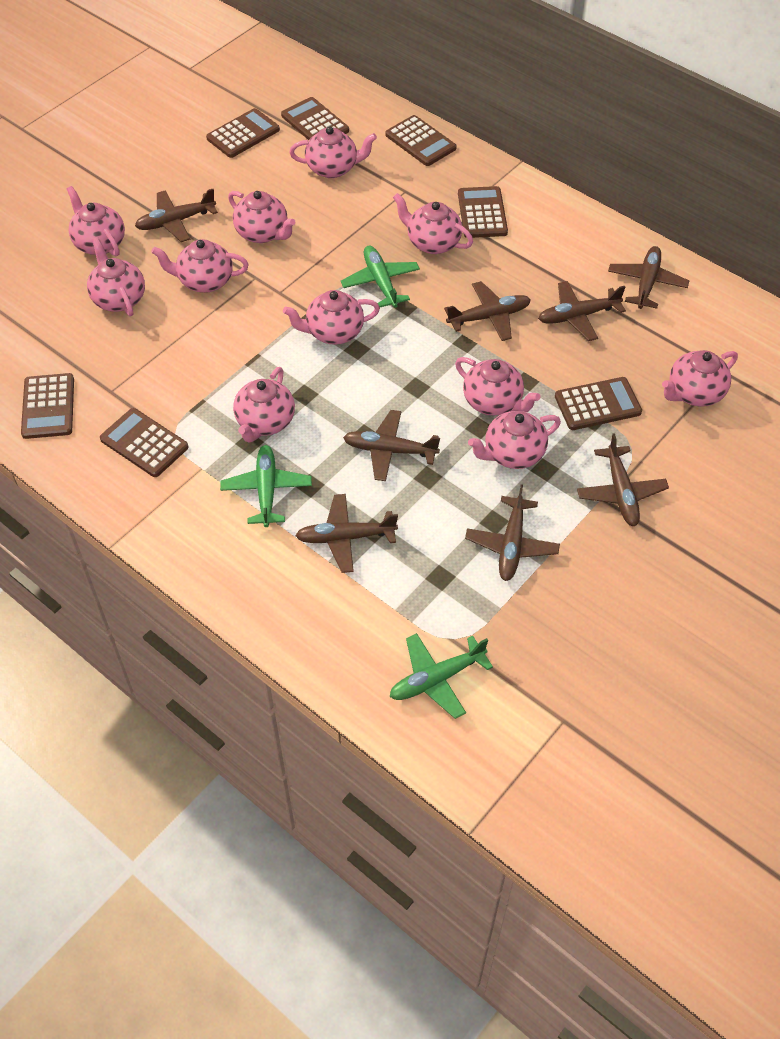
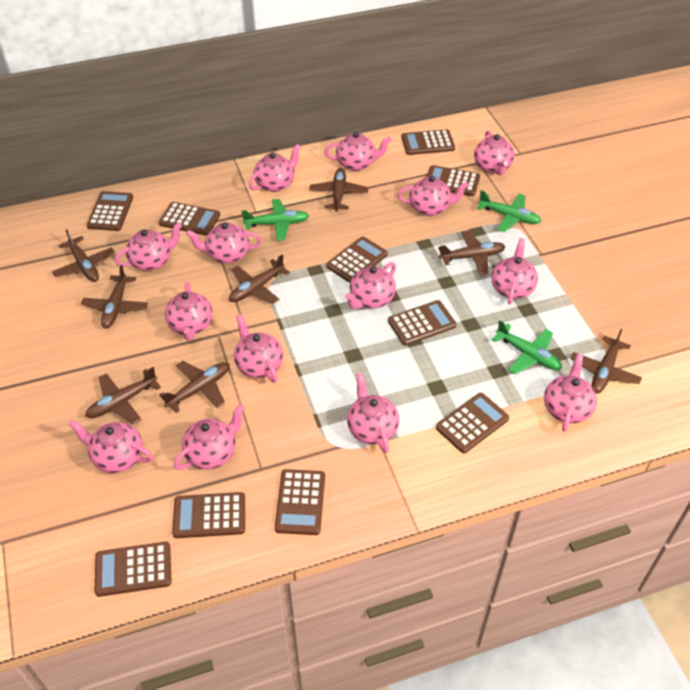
brown calculator: 7 -> 10
pink teapot: 11 -> 14

